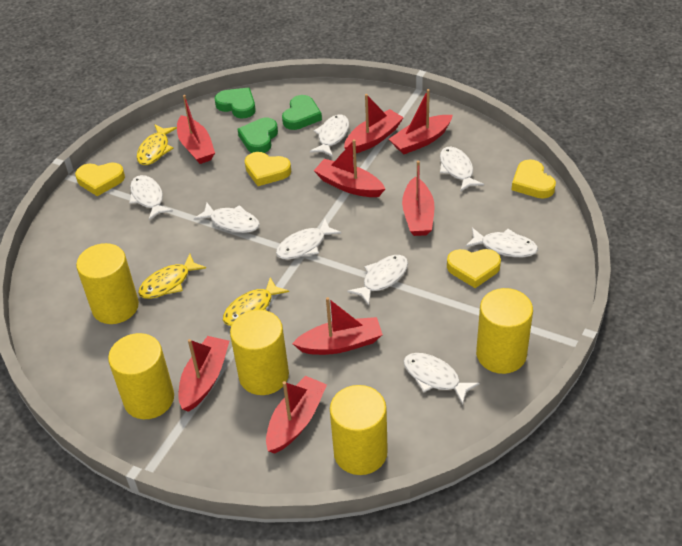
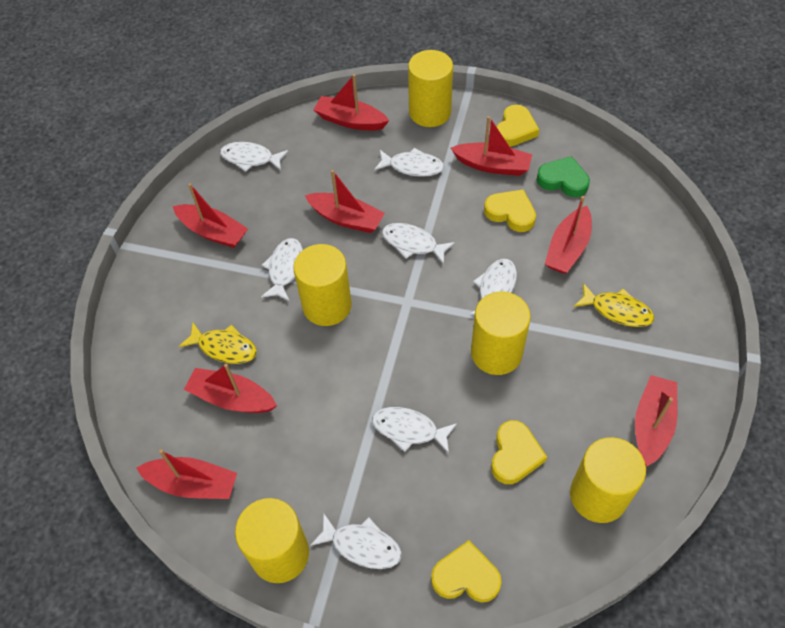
green heart: 3 -> 1
white fish: 8 -> 7
yellow fish: 3 -> 2

